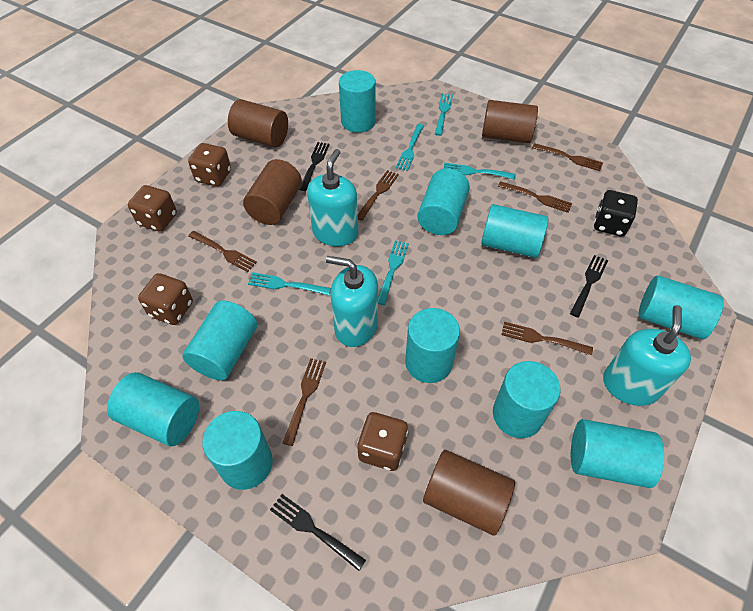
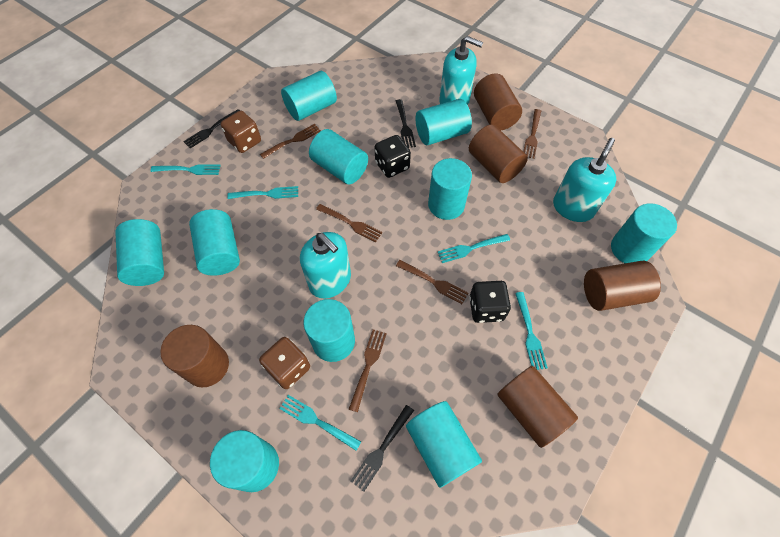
black dice: 1 -> 2
brown cylinder: 4 -> 5
brown dice: 4 -> 2
brown fork: 6 -> 5

